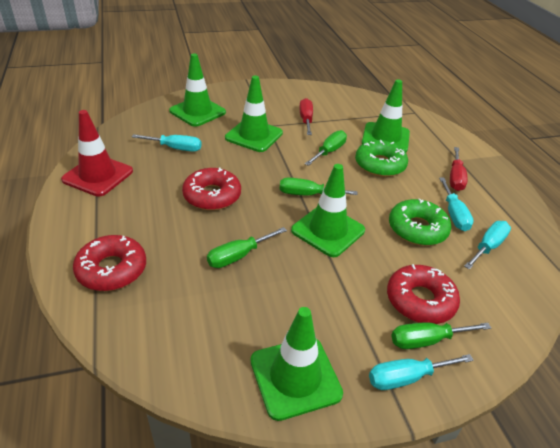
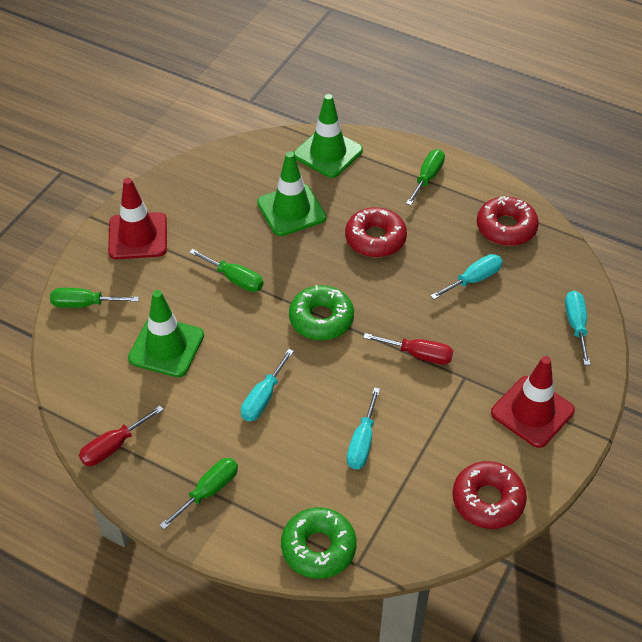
green traffic cone: 5 -> 3
red traffic cone: 1 -> 2

